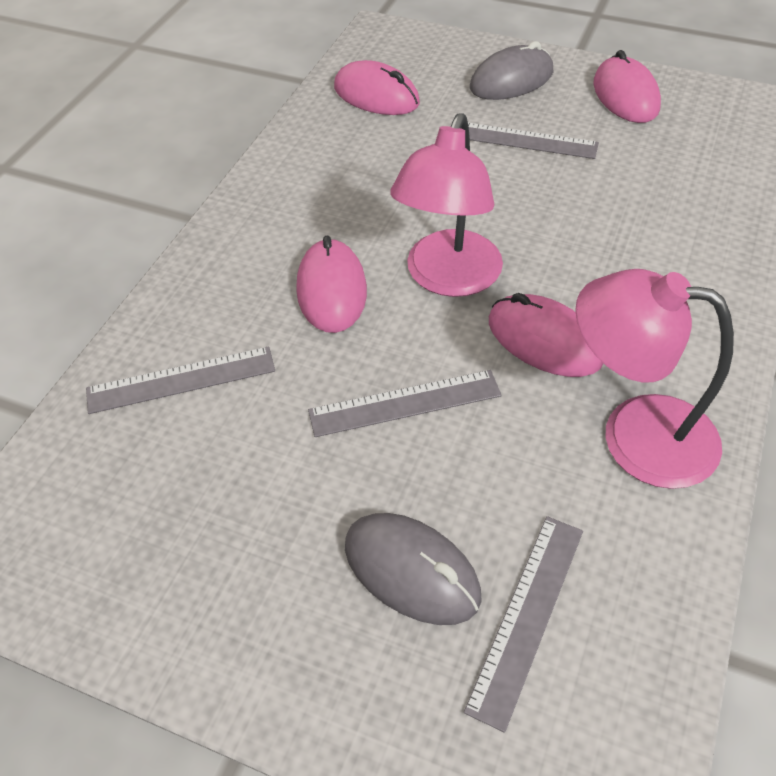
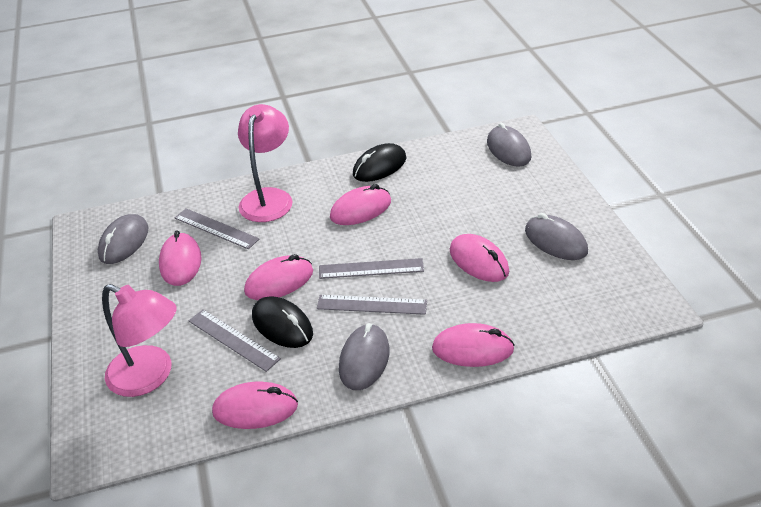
black mouse: 0 -> 2
grey mouse: 2 -> 4
pink mouse: 4 -> 6

